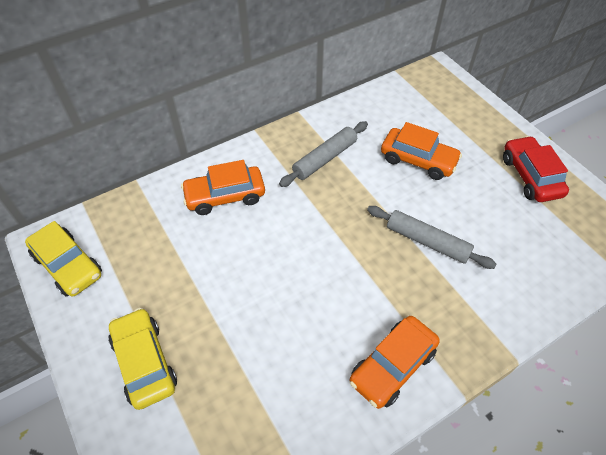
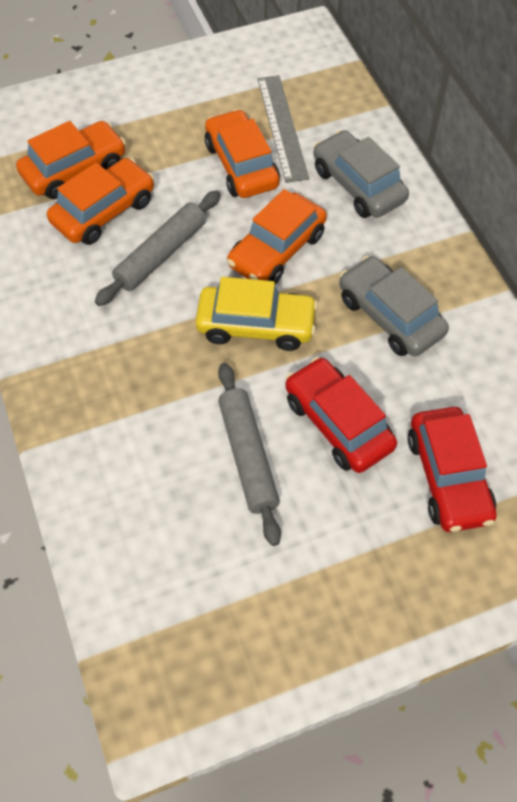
grey car: 0 -> 2
grey ruler: 0 -> 1
orange car: 3 -> 4
red car: 1 -> 2
yellow car: 2 -> 1

